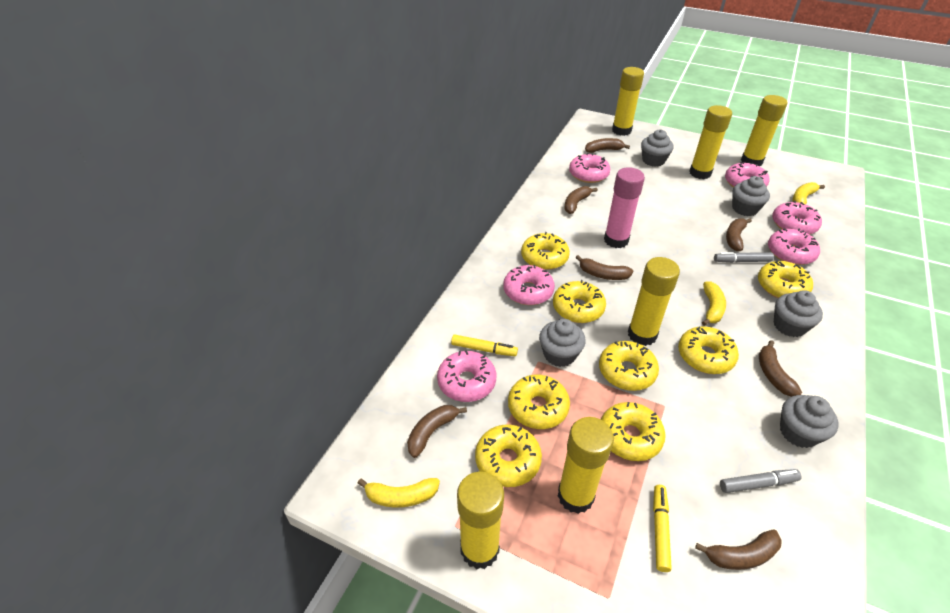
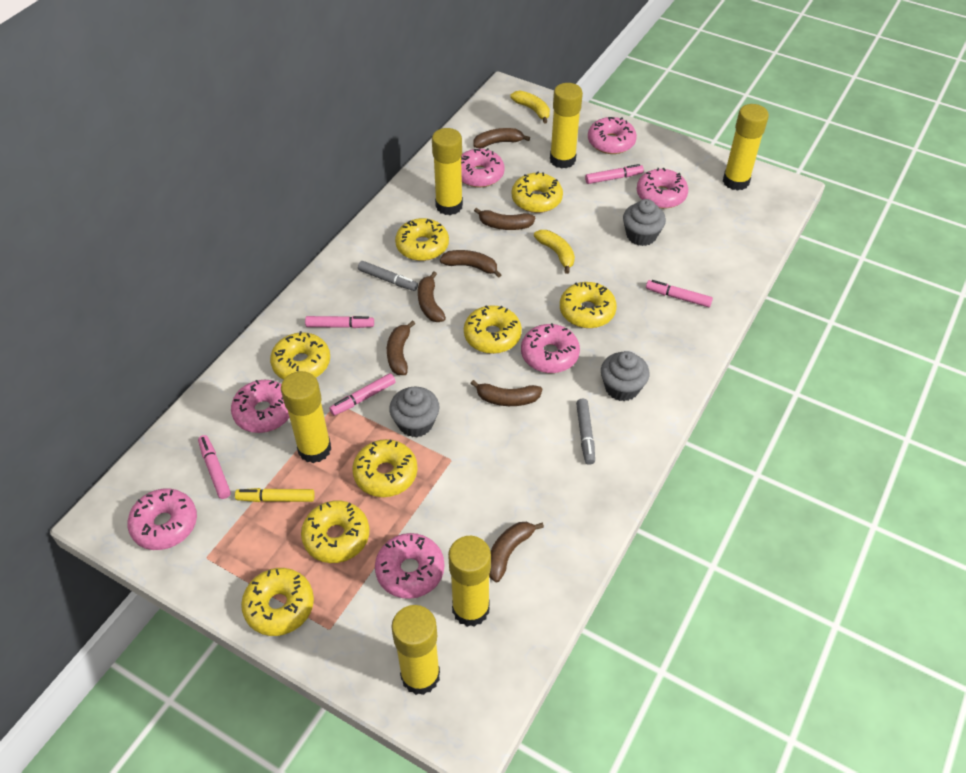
grey cupcake: 5 -> 3
pink donut: 6 -> 7
pink glue stick: 1 -> 0
pink marker: 0 -> 5
yellow banana: 3 -> 2
yellow marker: 2 -> 1

